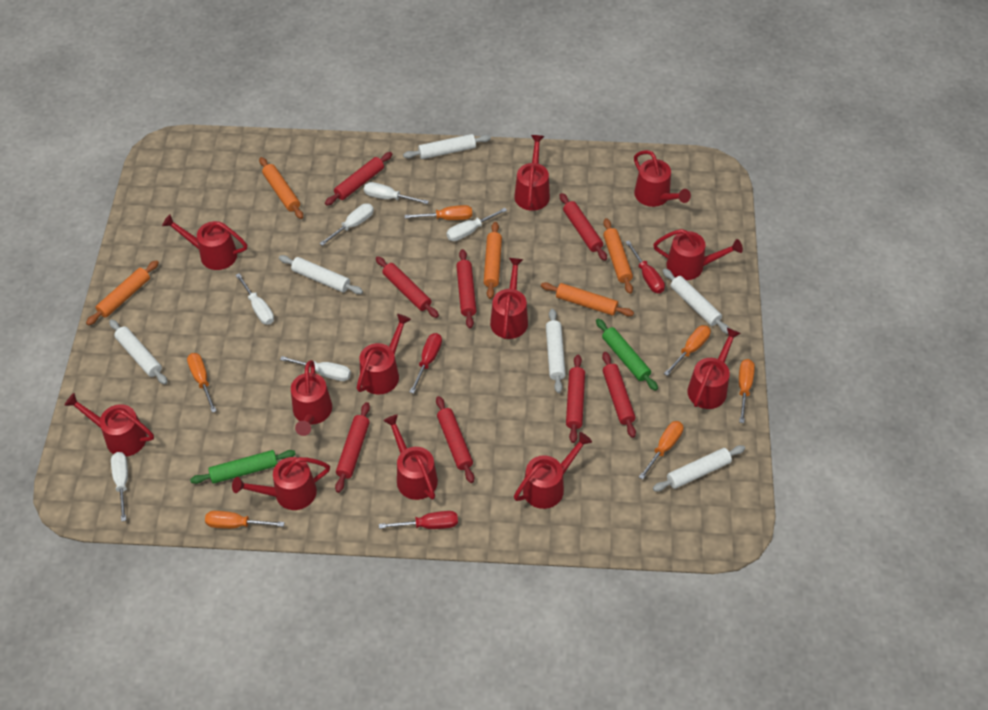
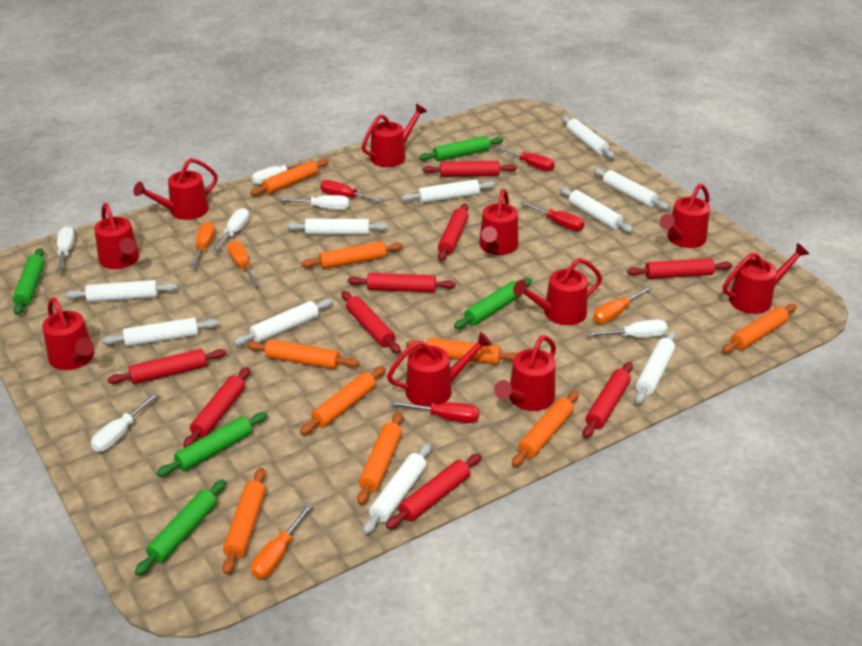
green rolling pin: 2 -> 5
orange rolling pin: 5 -> 9
orange screwdriver: 6 -> 4
red rolling pin: 8 -> 9
red screwdriver: 3 -> 4
red watering can: 12 -> 10
white rolling pin: 6 -> 10

